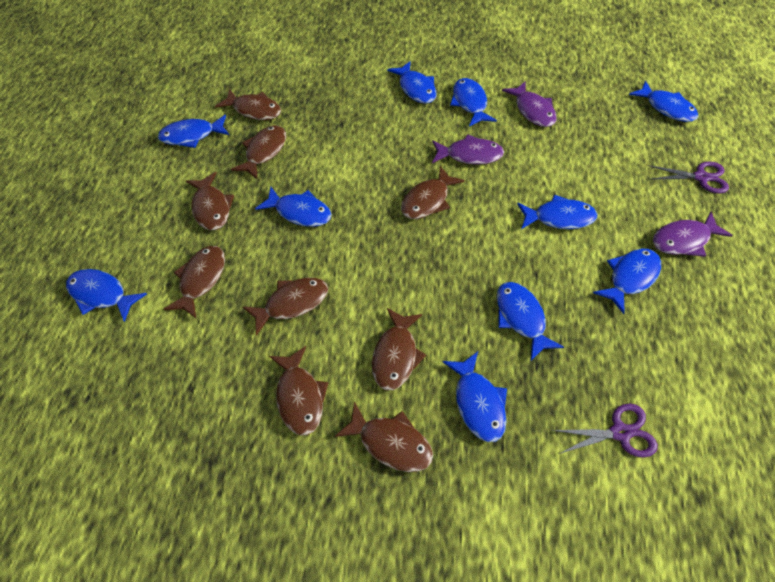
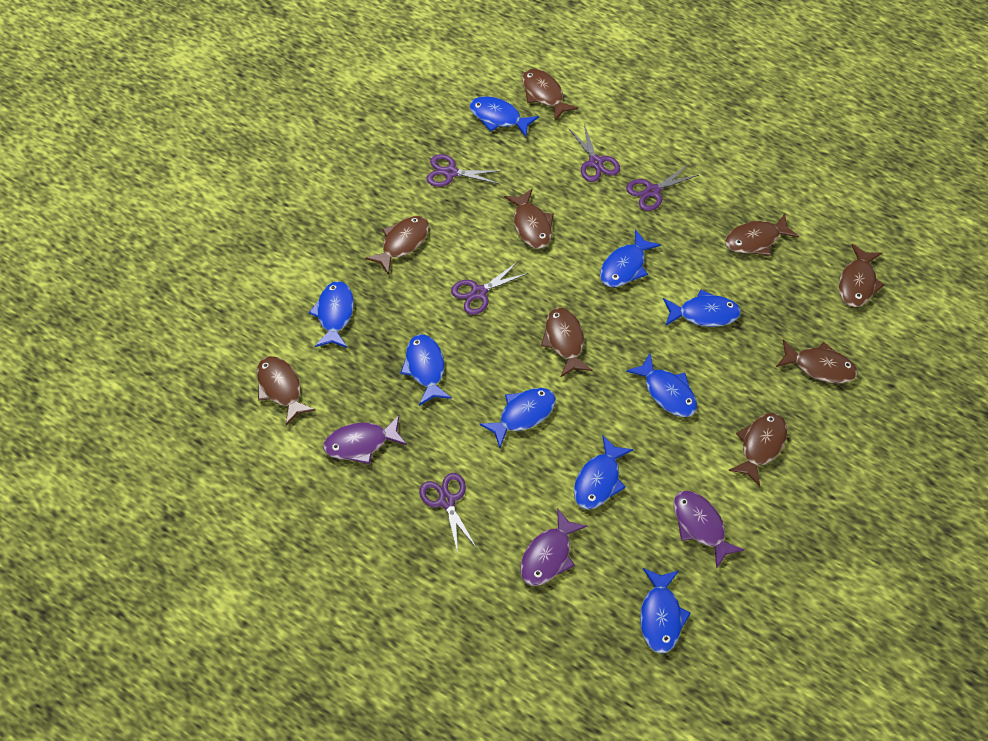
blue fish: 10 -> 9
purple scissors: 2 -> 5

